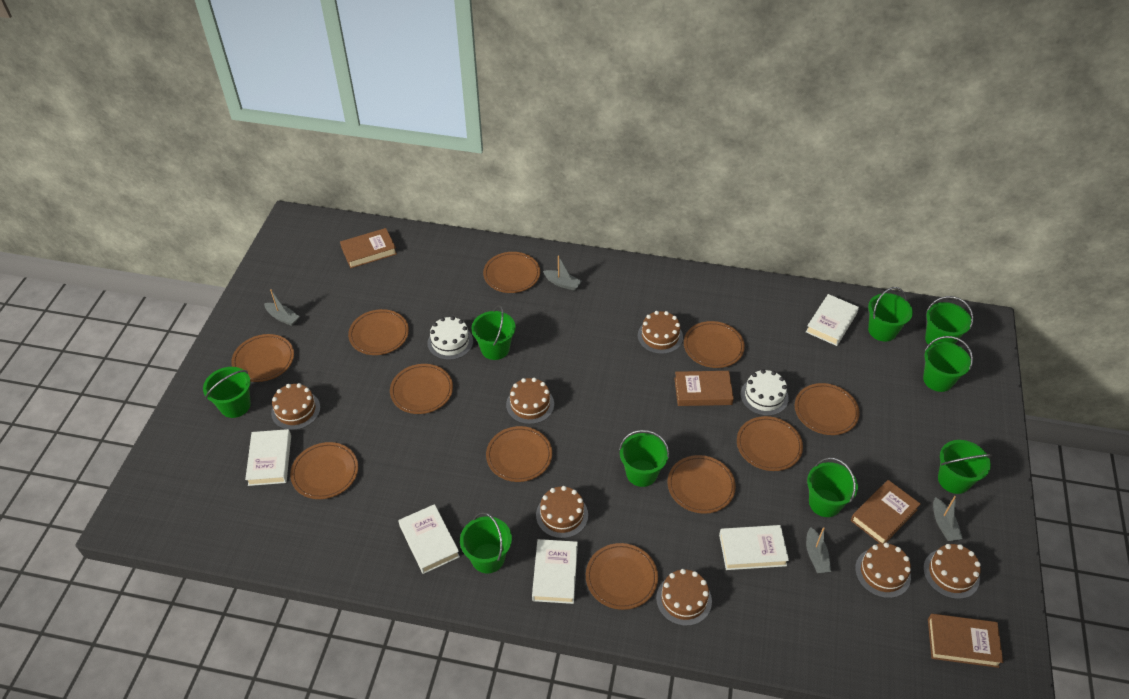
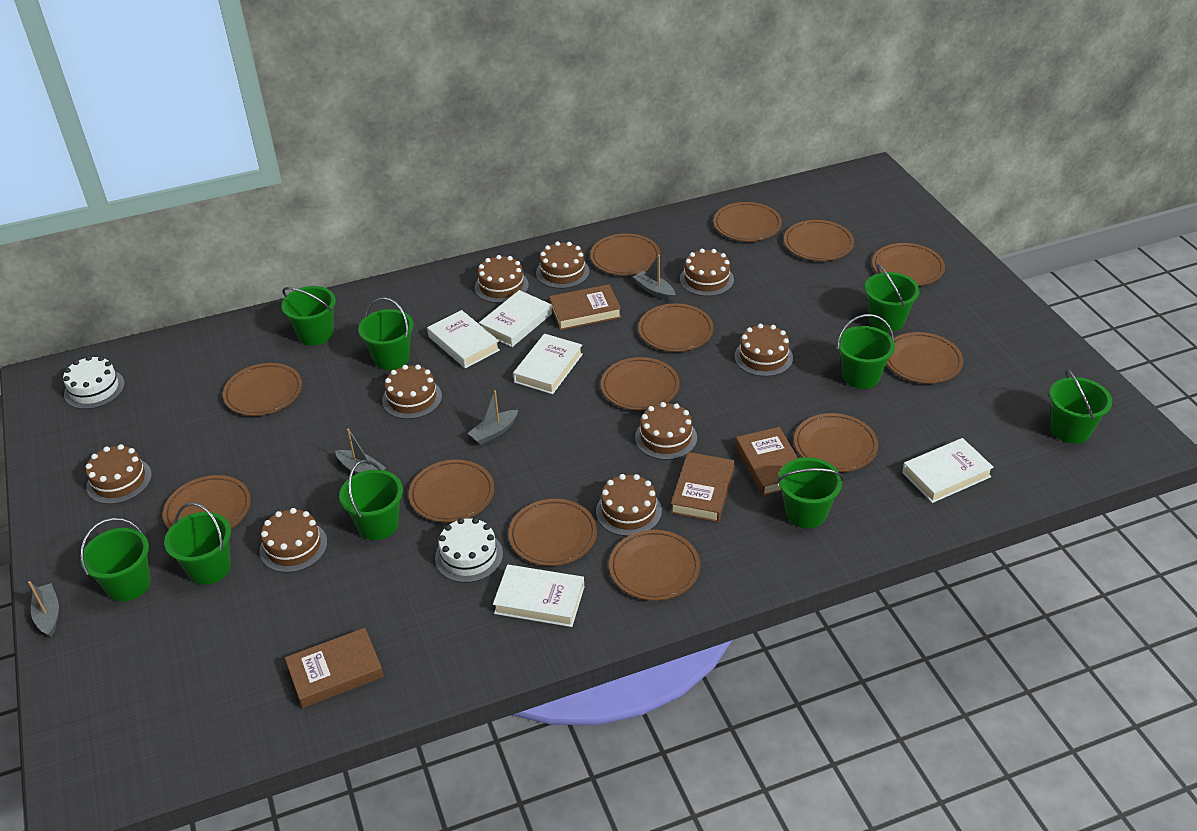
brown cake: 7 -> 9
brown plate: 11 -> 13

